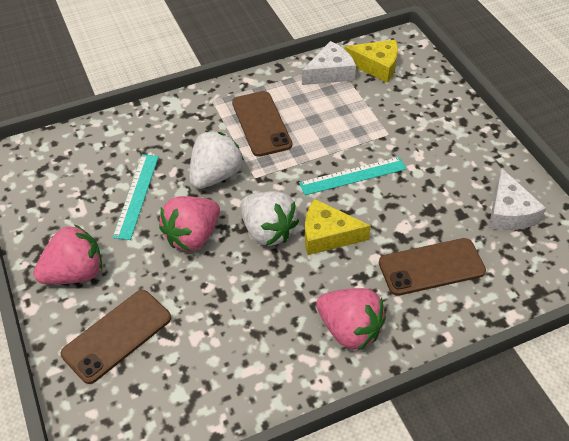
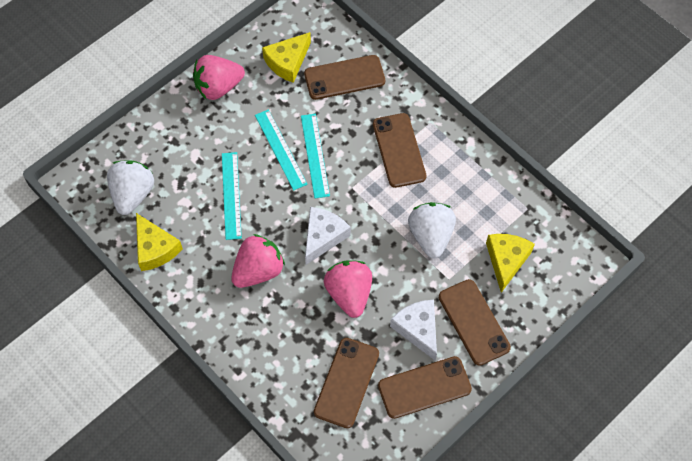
brown phone: 3 -> 5
turquoise ruler: 2 -> 3
yellow cheese: 2 -> 3

